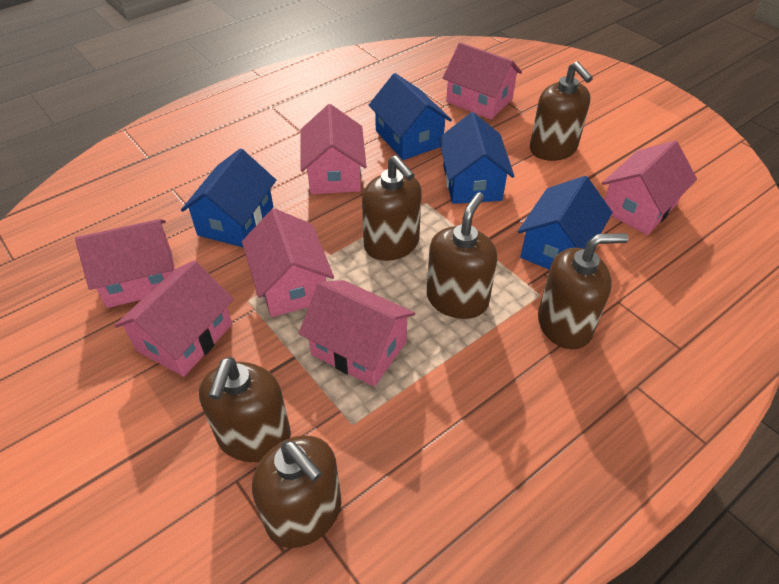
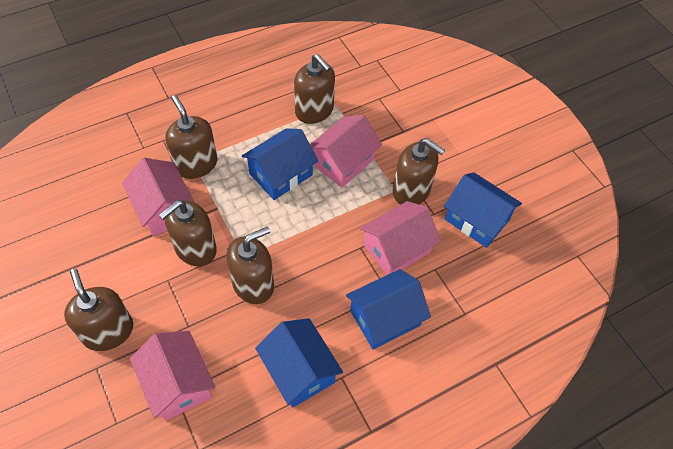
pink house: 7 -> 4

